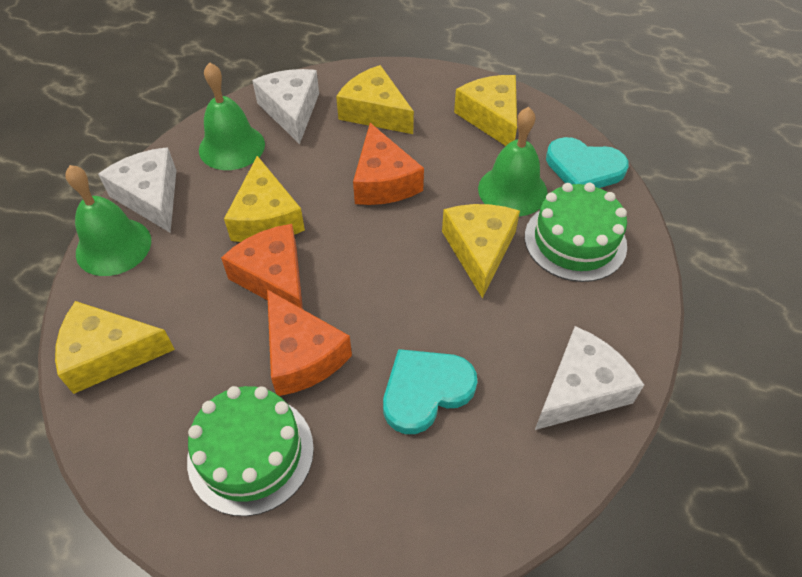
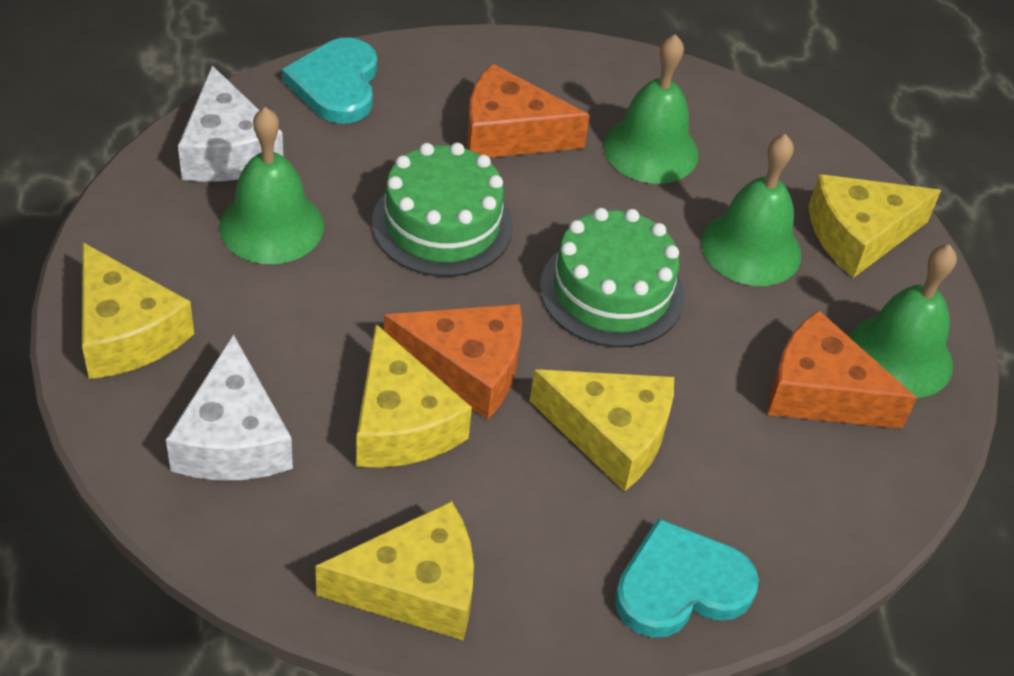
green bell: 3 -> 4
white cheese: 3 -> 2

